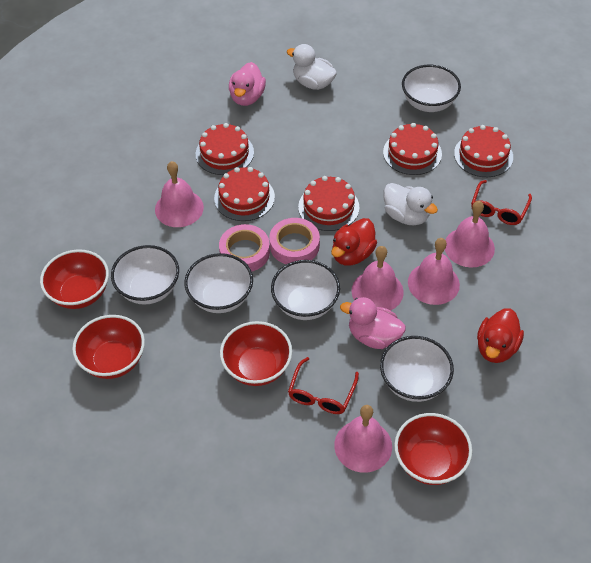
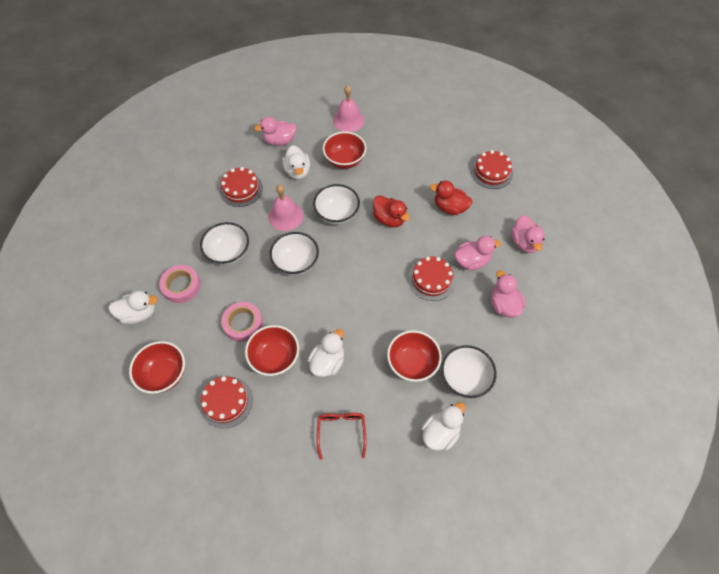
pink bell: 5 -> 2
pink duck: 2 -> 4
red cake: 5 -> 4
red glasses: 2 -> 1
white bowl: 5 -> 4
white duck: 2 -> 4

